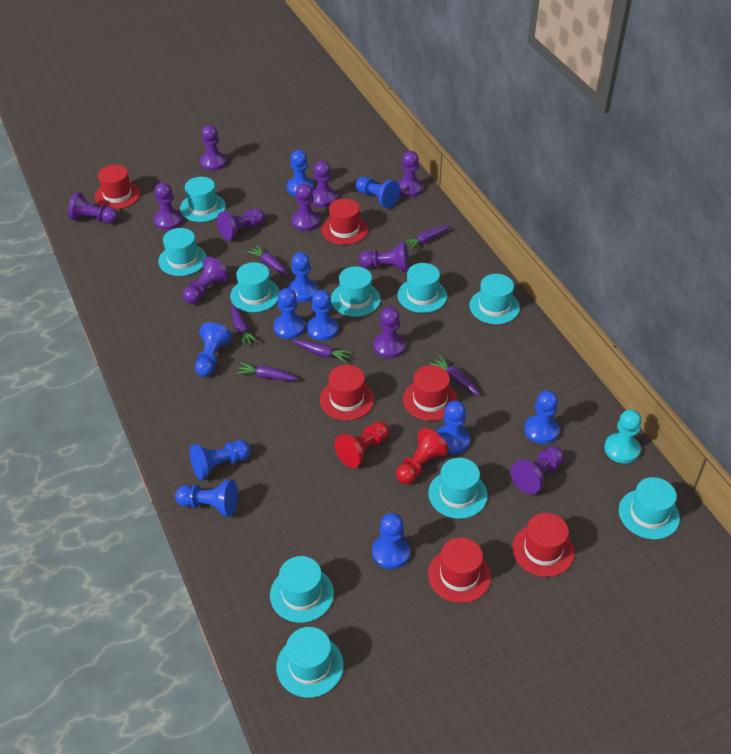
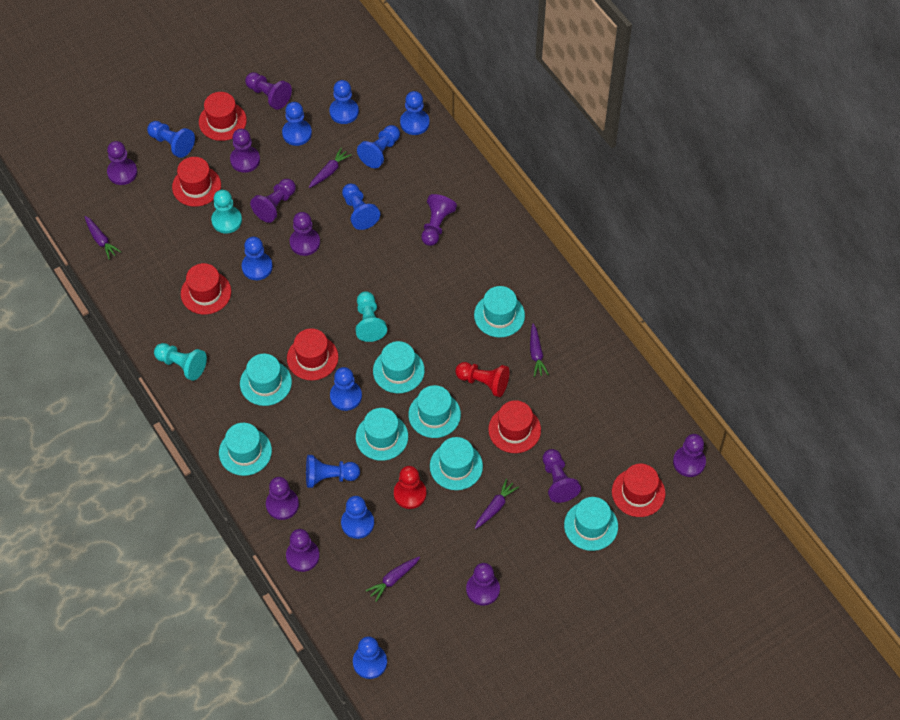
purple carrot: 6 -> 5
turquoise hat: 10 -> 8
turquoise pawn: 1 -> 3

